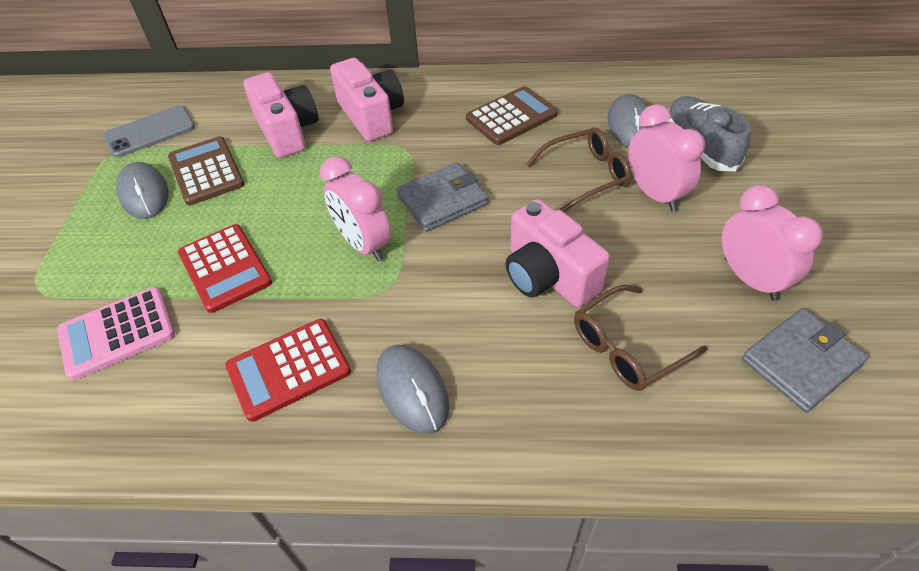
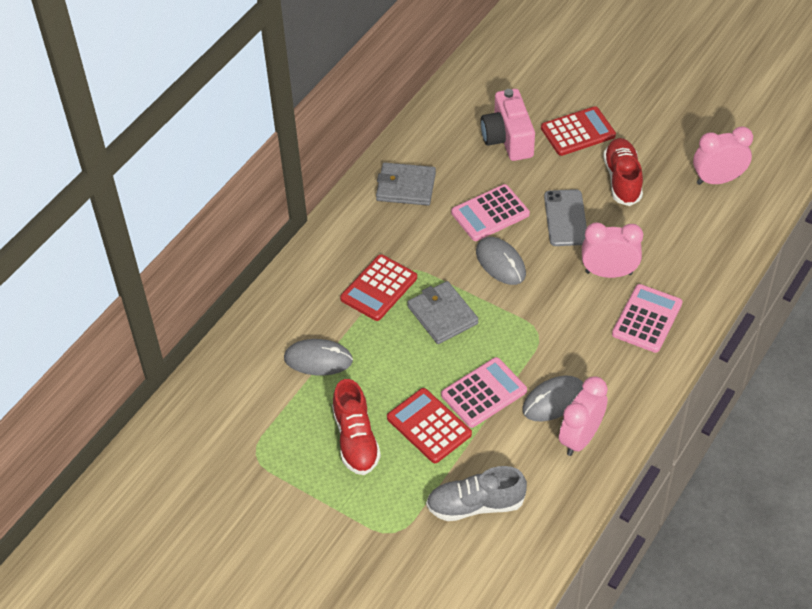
brown calculator: 2 -> 0
brown glasses: 2 -> 0
pink calculator: 1 -> 3
pink camera: 3 -> 1
red calculator: 2 -> 3
red shoe: 0 -> 2

